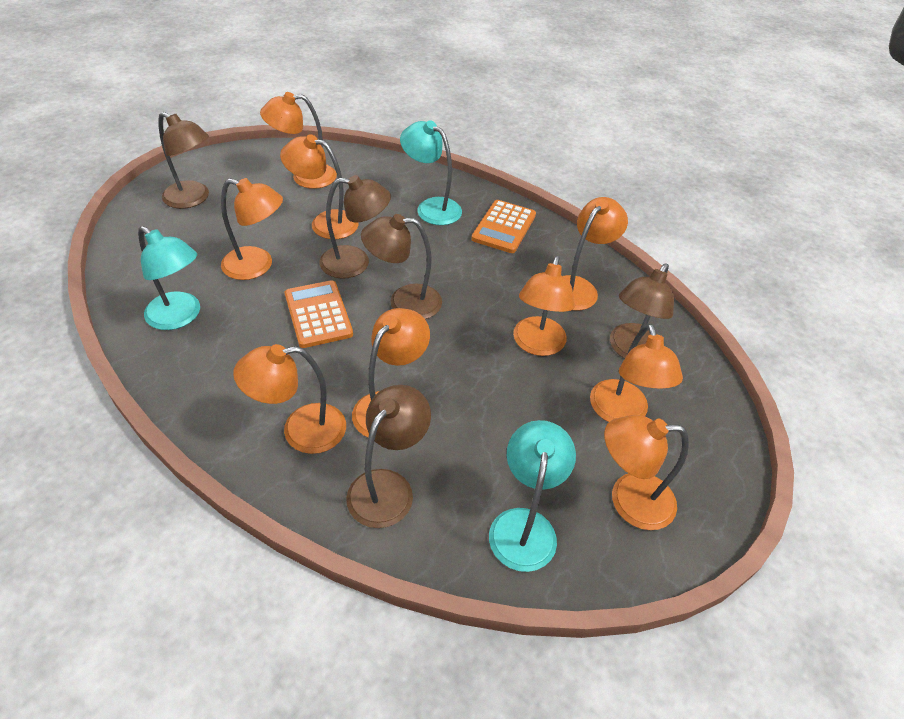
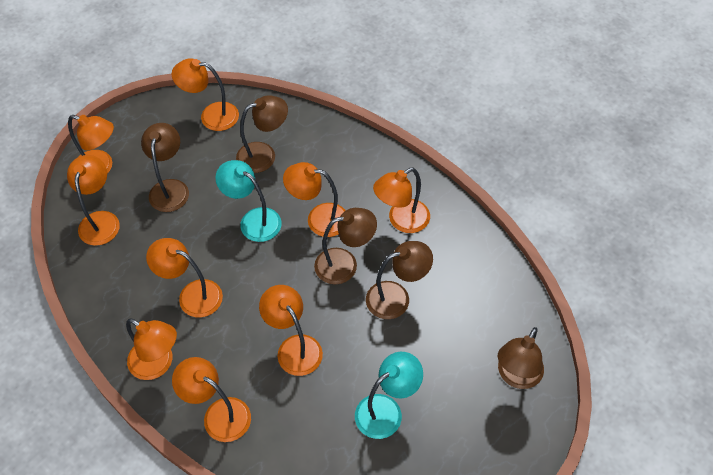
orange calculator: 2 -> 0
turquoise lamp: 3 -> 2

